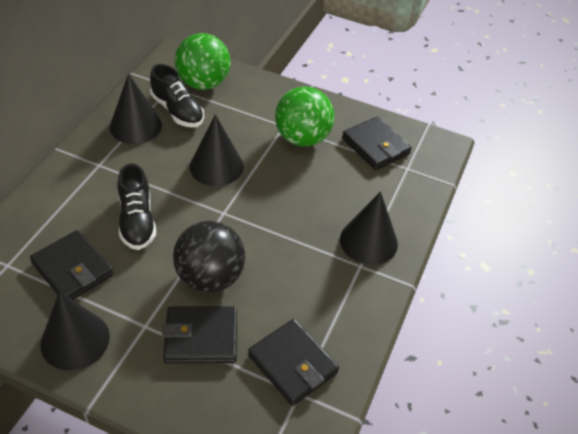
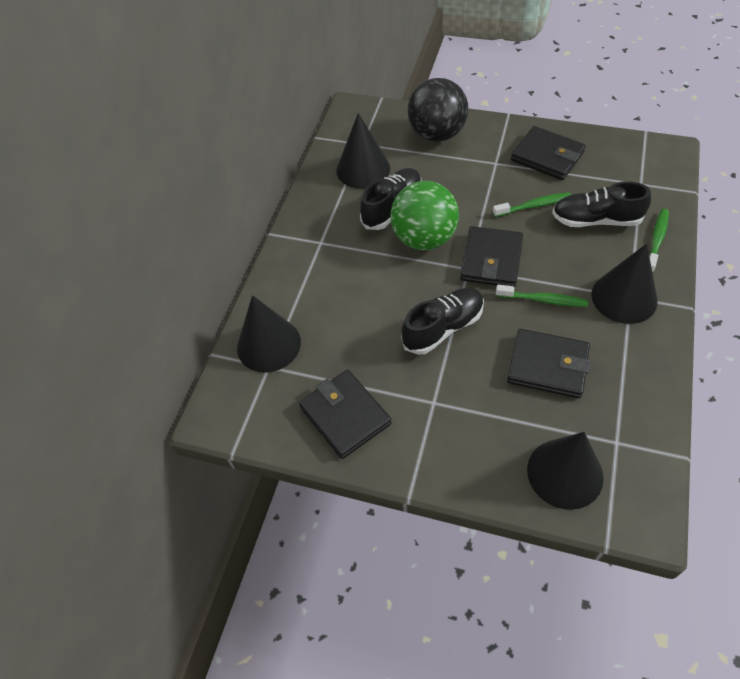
black shoe: 2 -> 3
green ball: 2 -> 1
green toothbrush: 0 -> 3

